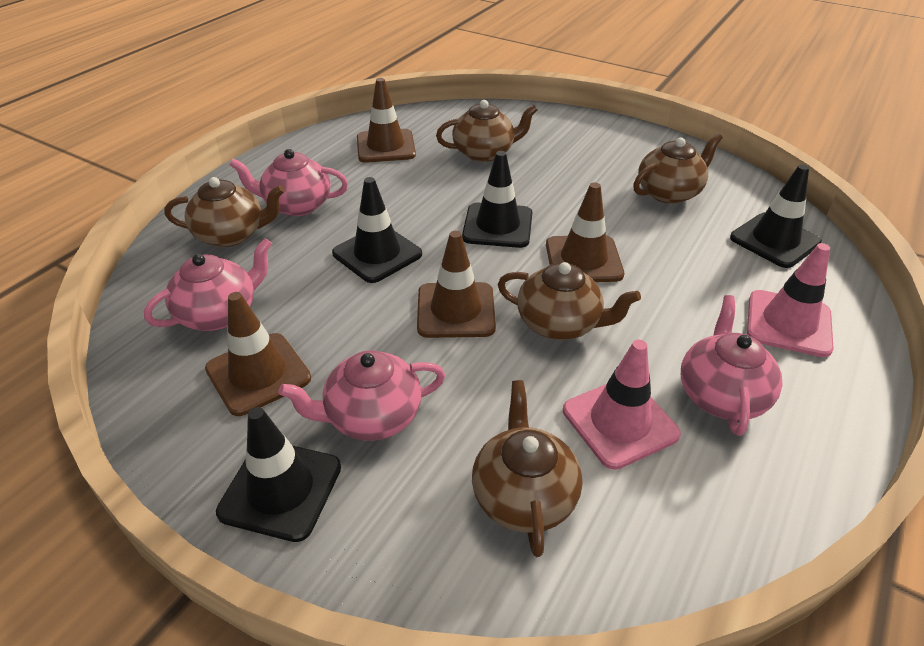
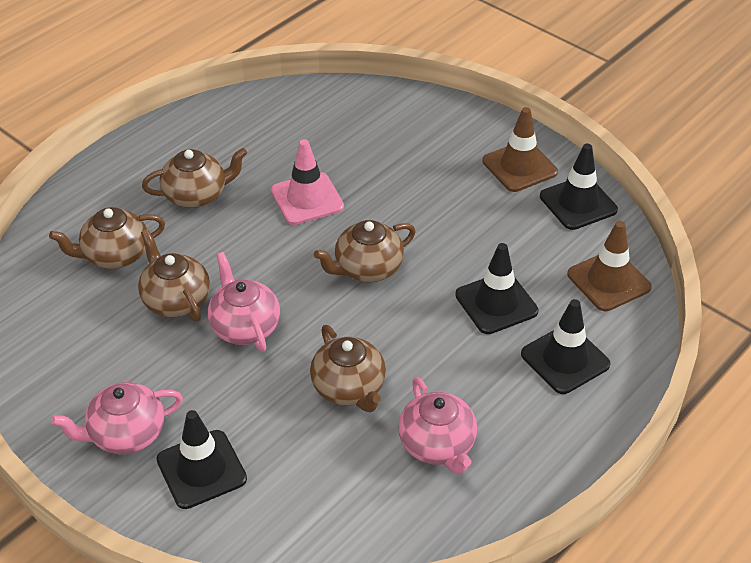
brown traffic cone: 4 -> 2
pink teapot: 4 -> 3
pink traffic cone: 2 -> 1

